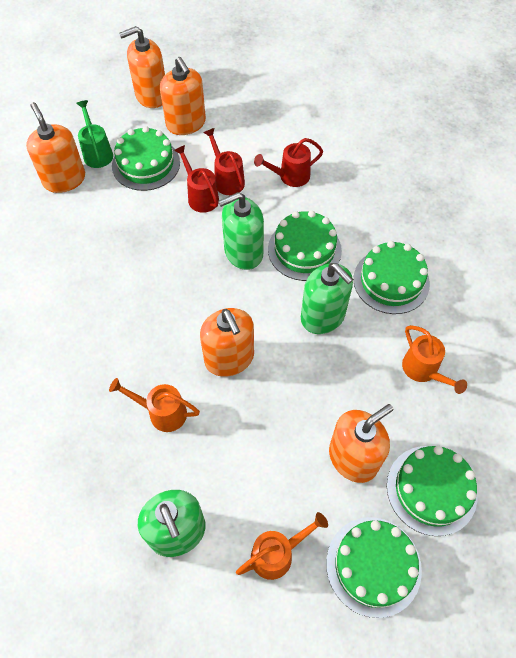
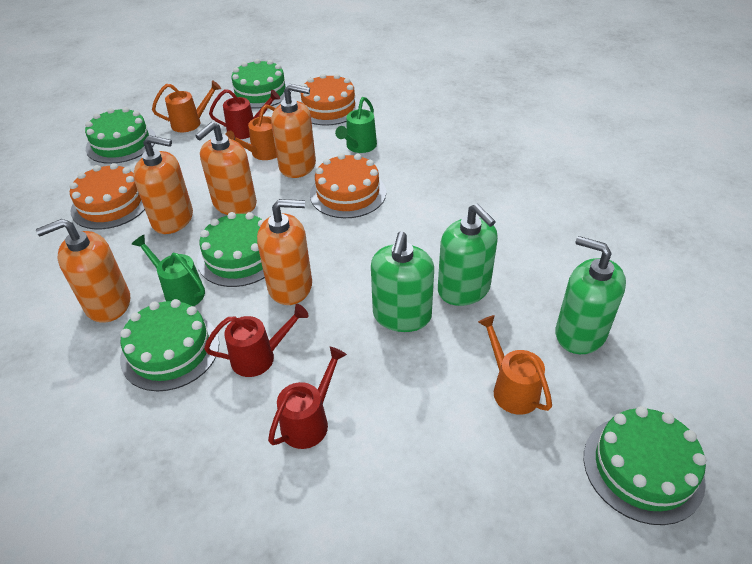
green watering can: 1 -> 2
orange cake: 0 -> 3

